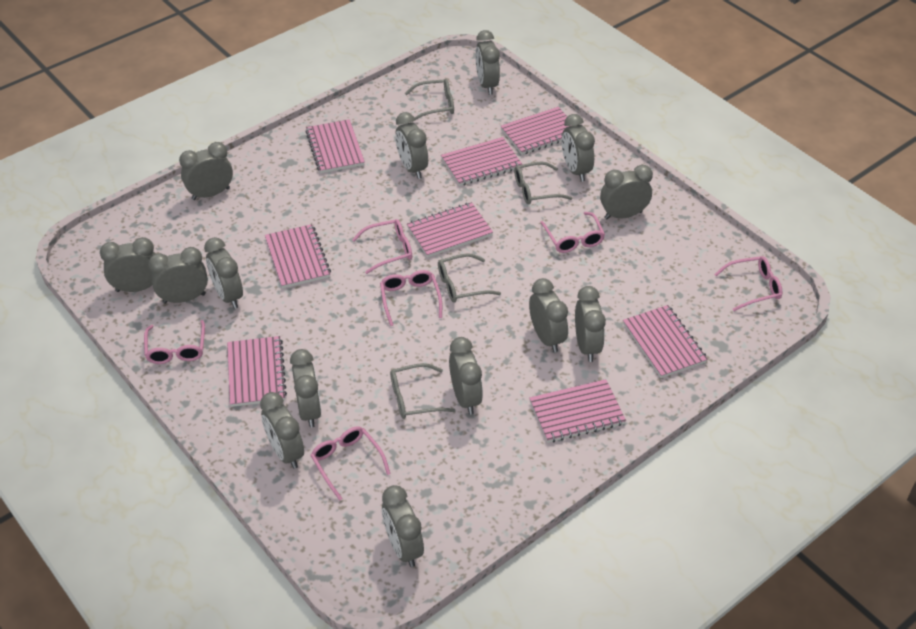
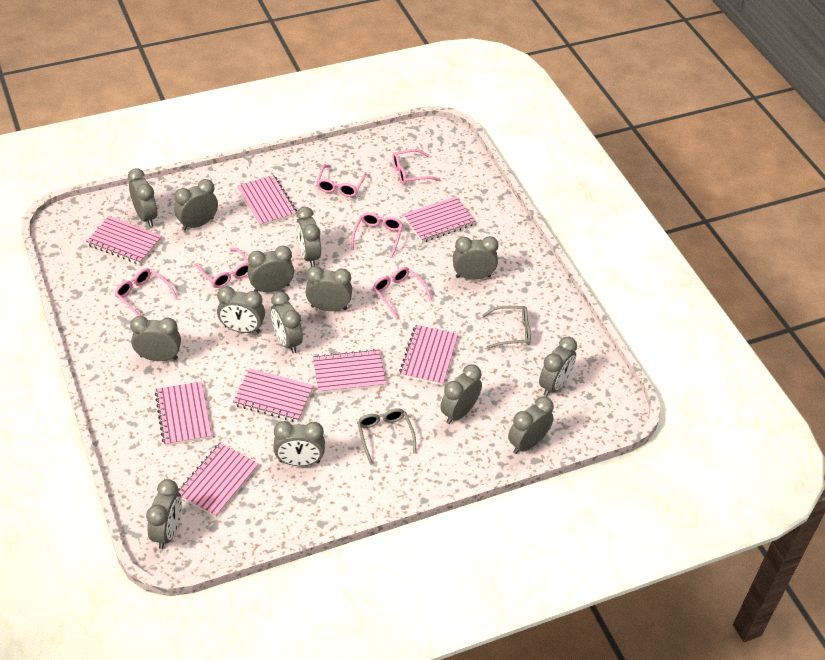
grey glasses: 4 -> 2

